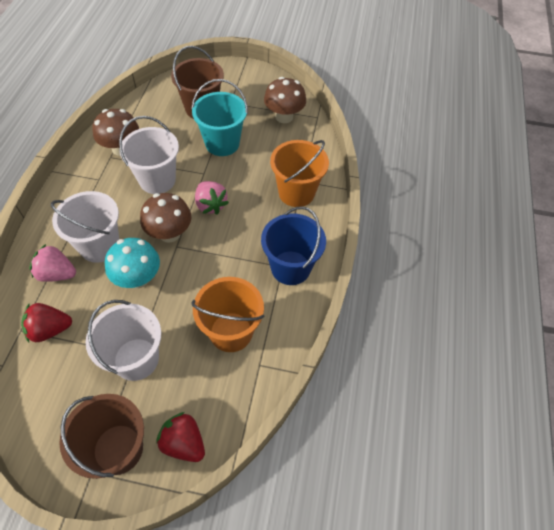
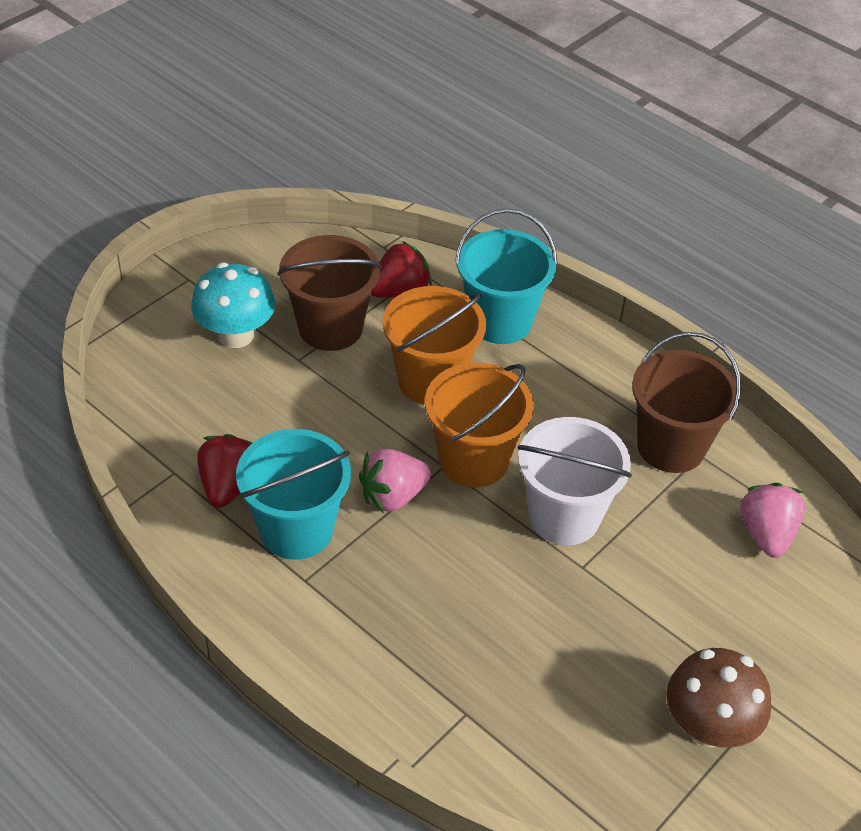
blue bucket: 1 -> 0
brown mushroom: 3 -> 1
turquoise bucket: 1 -> 2
white bucket: 3 -> 1

